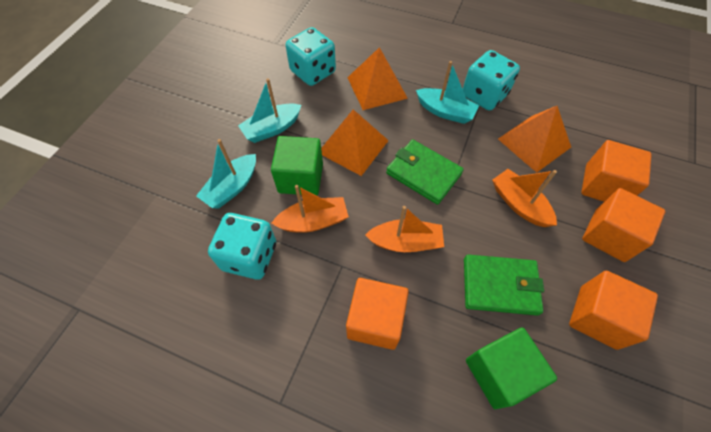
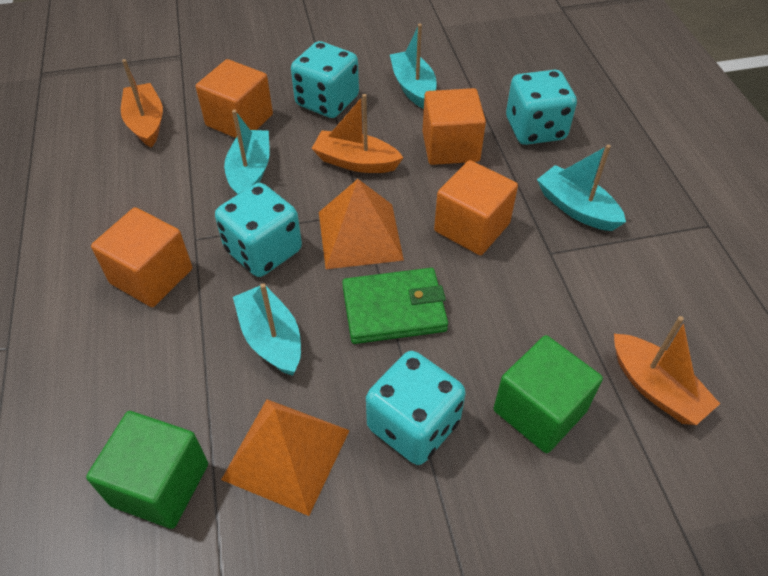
green wallet: 2 -> 1
orange pyramid: 3 -> 2
turquoise boat: 3 -> 4
turquoise dice: 3 -> 4

